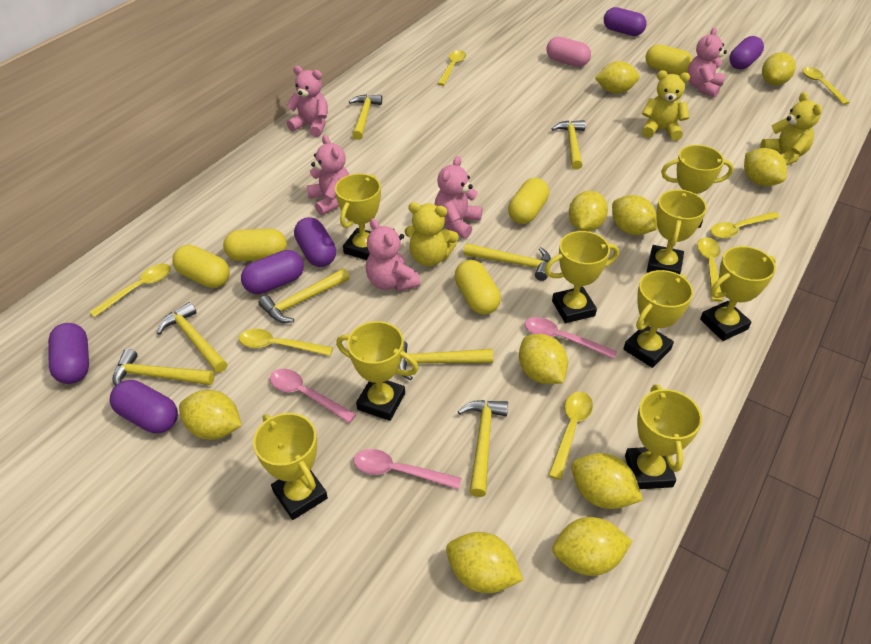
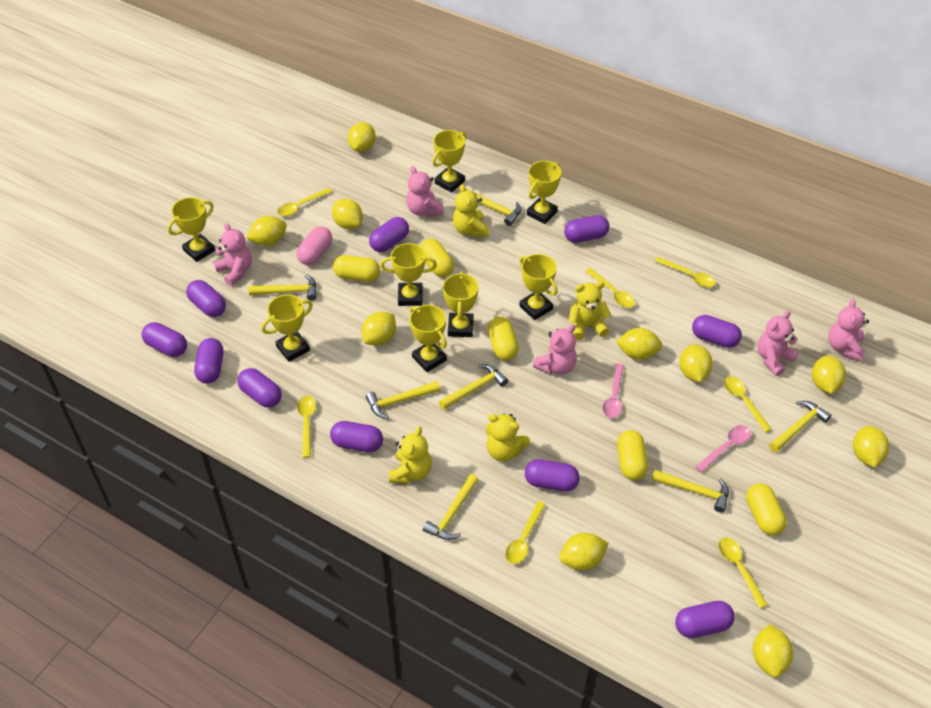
pink spoon: 3 -> 2
purple capsule: 6 -> 10
yellow hammer: 8 -> 7
yellow teddy bear: 3 -> 4
yellow trophy: 9 -> 8

